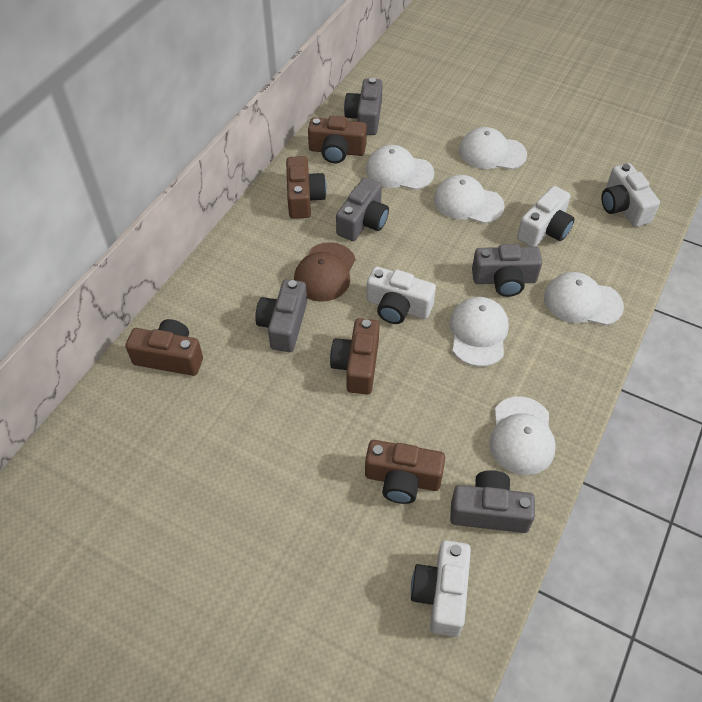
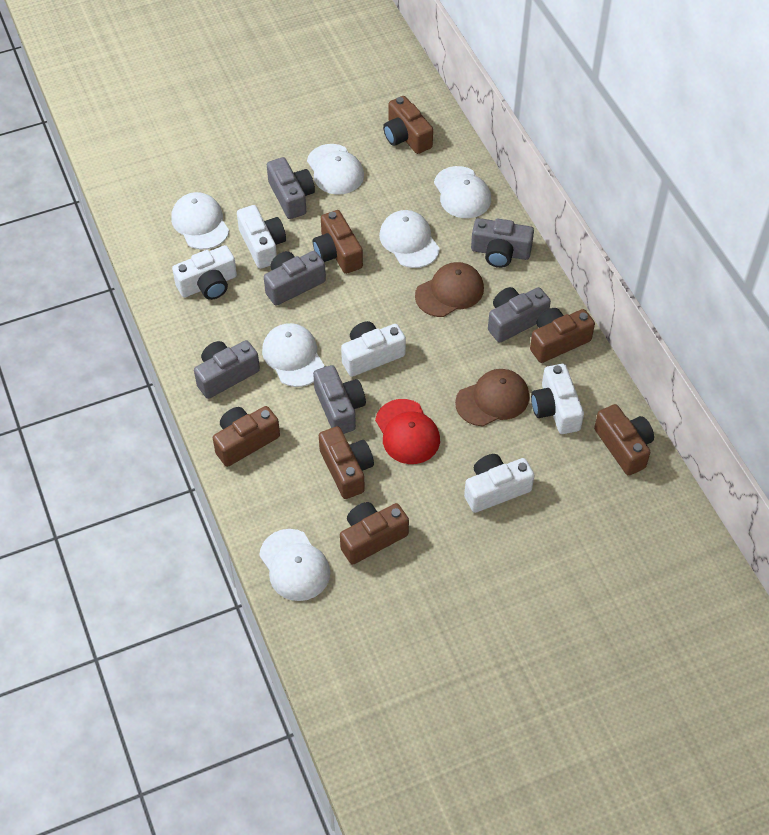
brown camera: 5 -> 7
brown cap: 1 -> 2
grey camera: 5 -> 6
red cap: 0 -> 1
white camera: 4 -> 5

